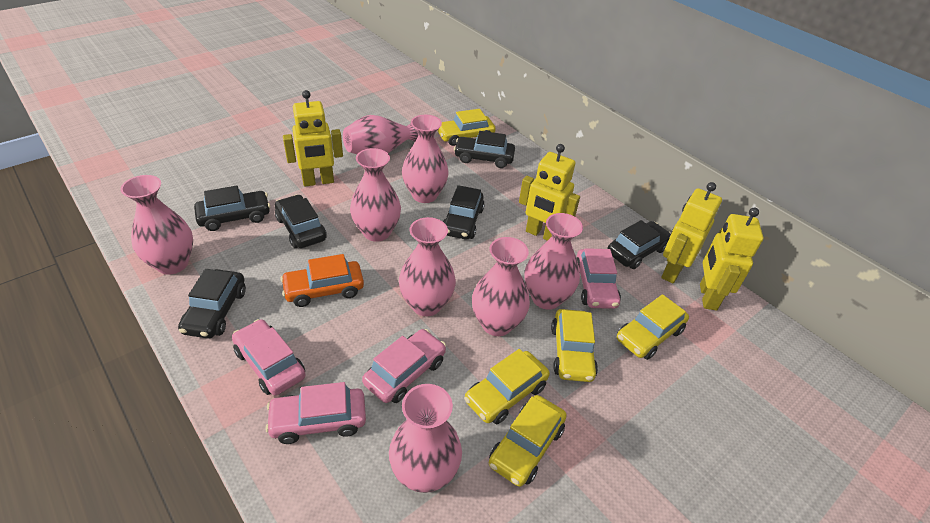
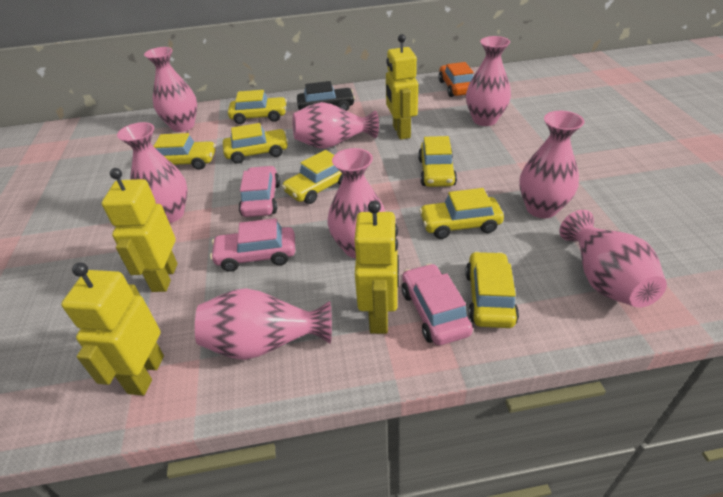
black car: 6 -> 1
pink car: 4 -> 3
yellow car: 5 -> 7

